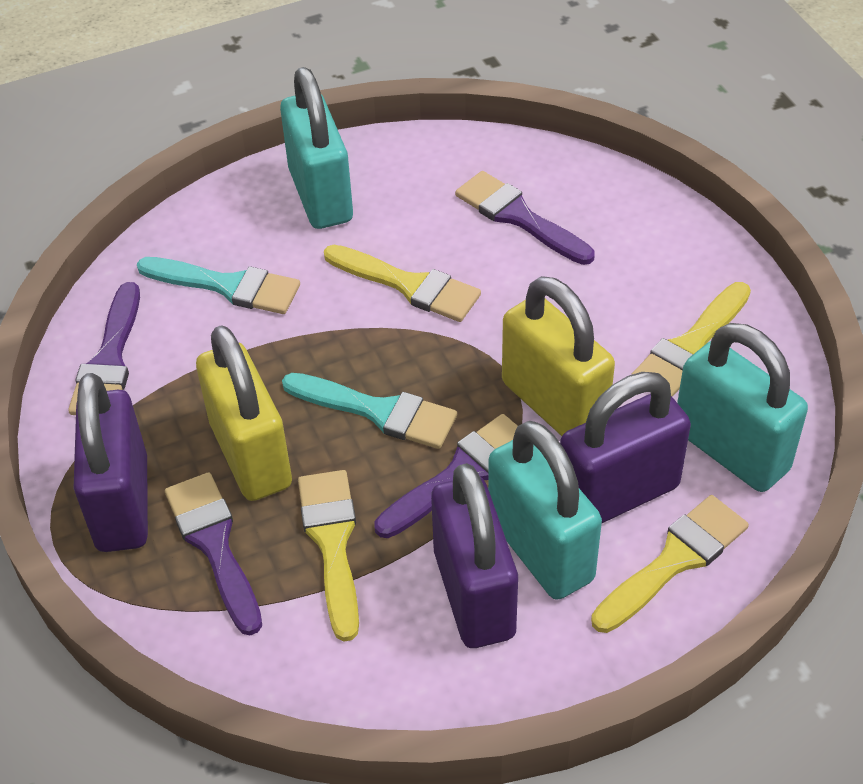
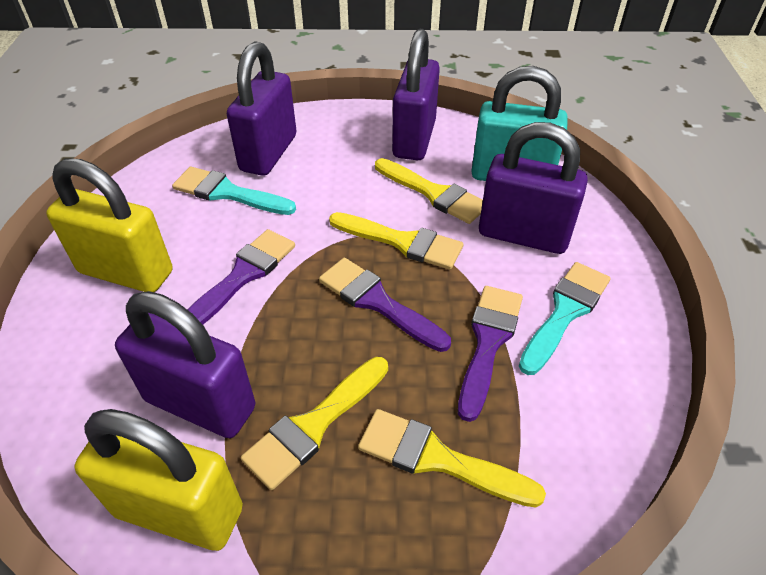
purple brush: 4 -> 3
purple padlock: 3 -> 4
turquoise padlock: 3 -> 1

